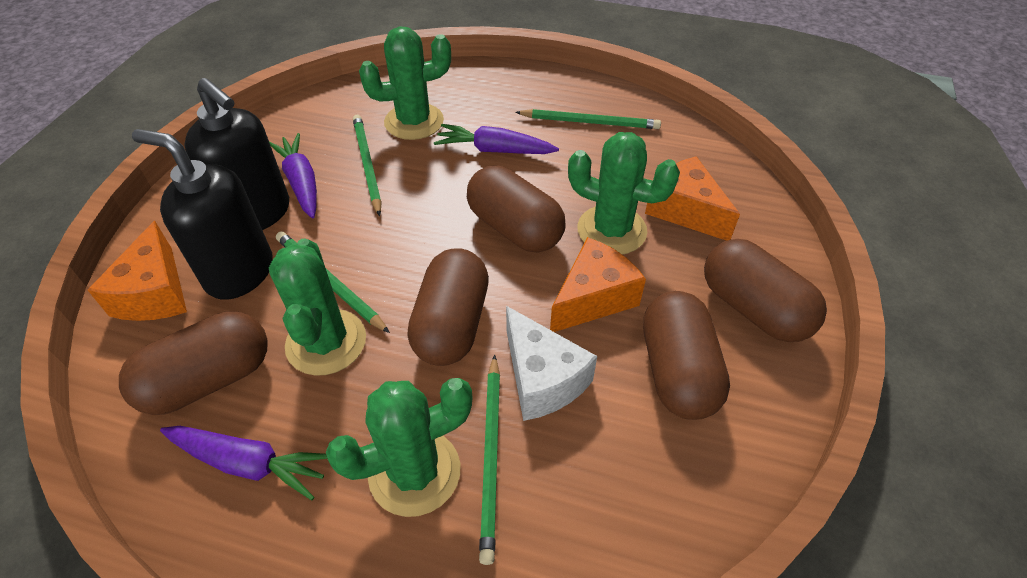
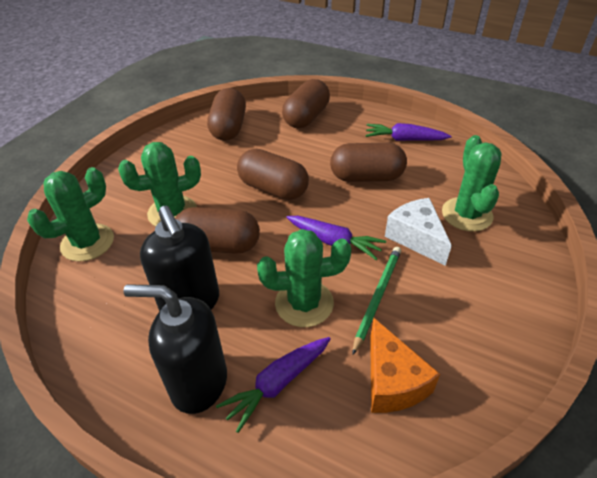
green pencil: 4 -> 1
orange cheese: 3 -> 1

